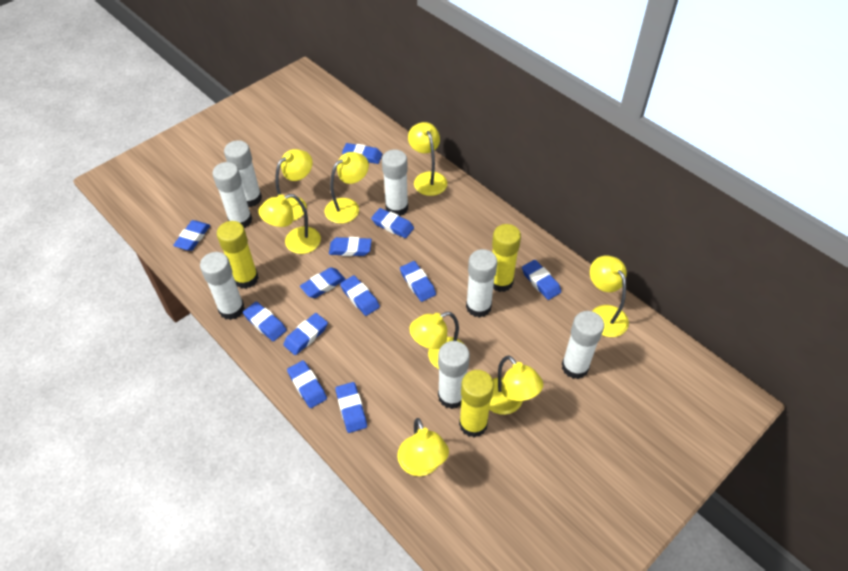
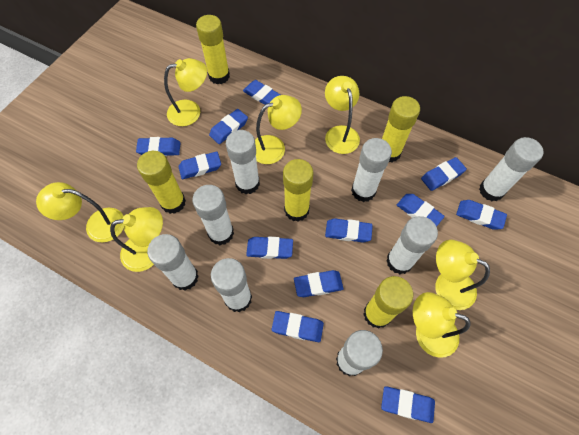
white glue stick: 7 -> 8
yellow glue stick: 3 -> 5
yellow lamp: 8 -> 7

